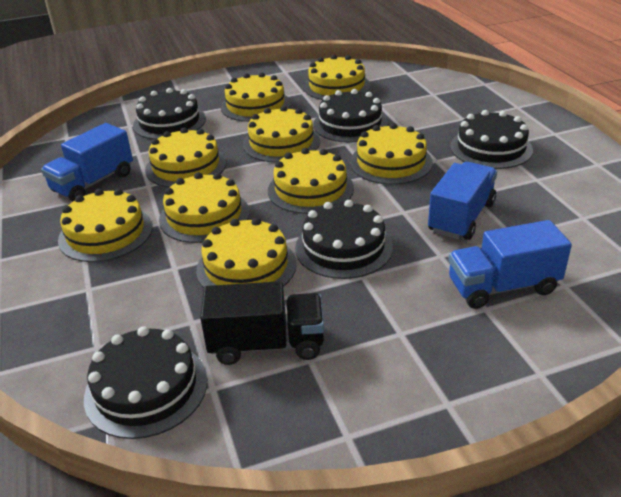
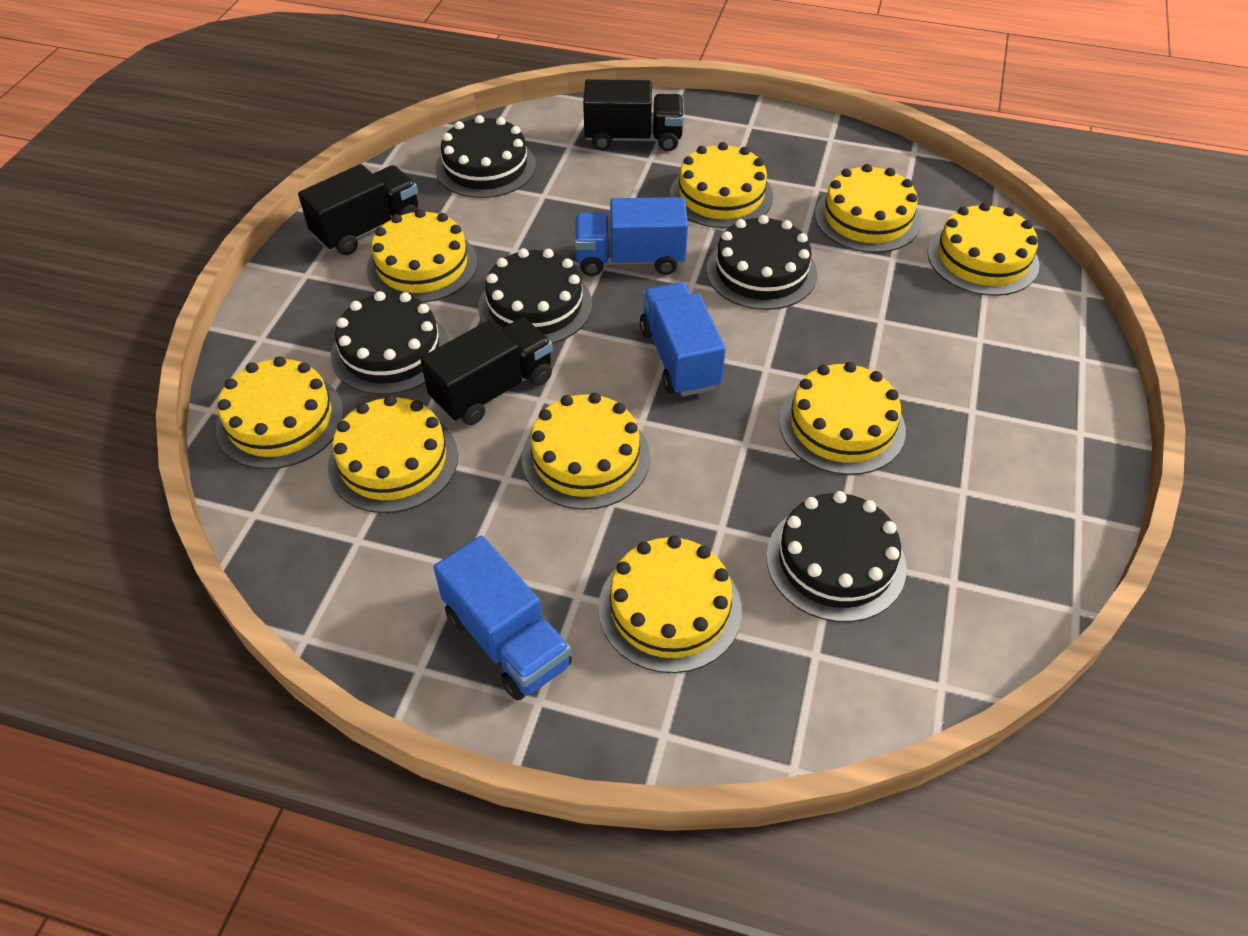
black truck: 1 -> 3

